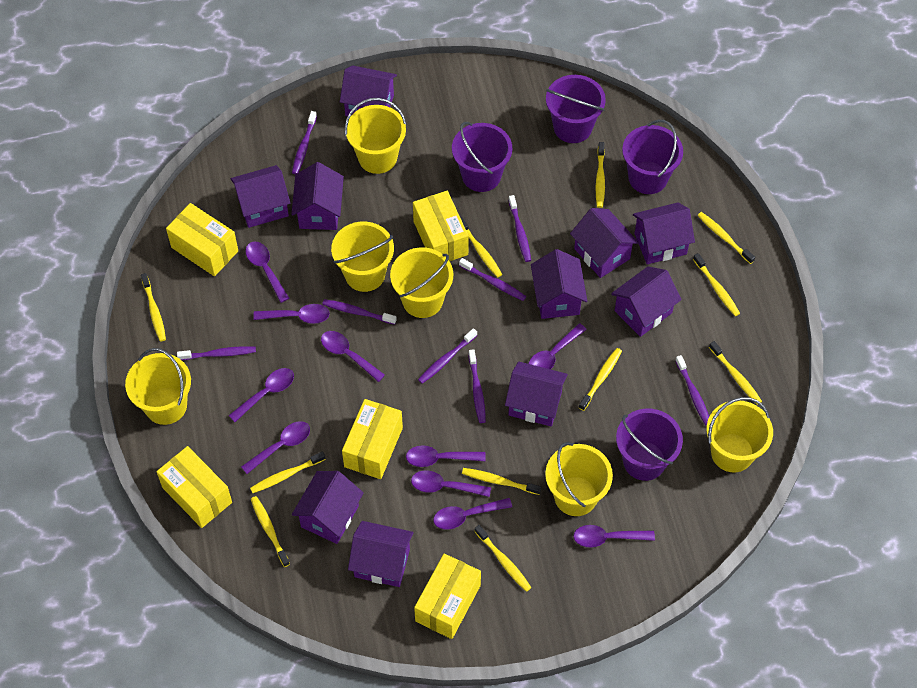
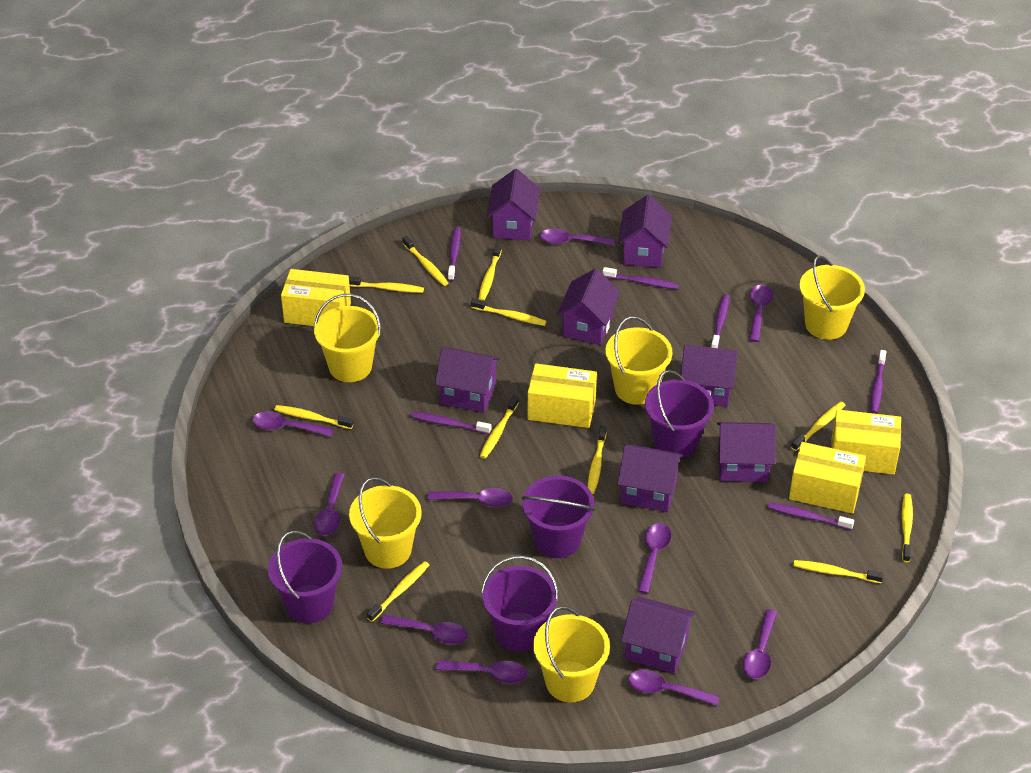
purple house: 10 -> 8
purple toothbrush: 8 -> 6
yellow box: 5 -> 4
yellow bucket: 6 -> 5

